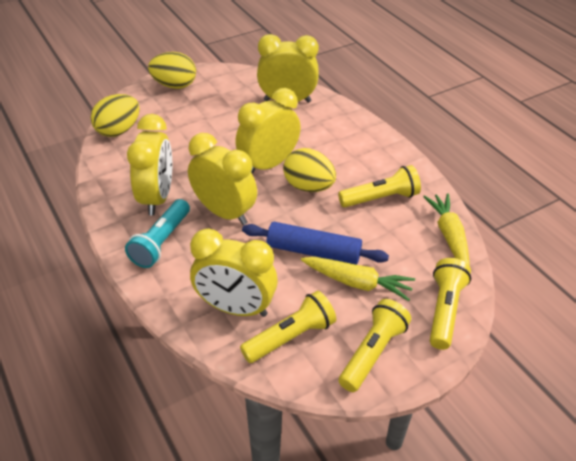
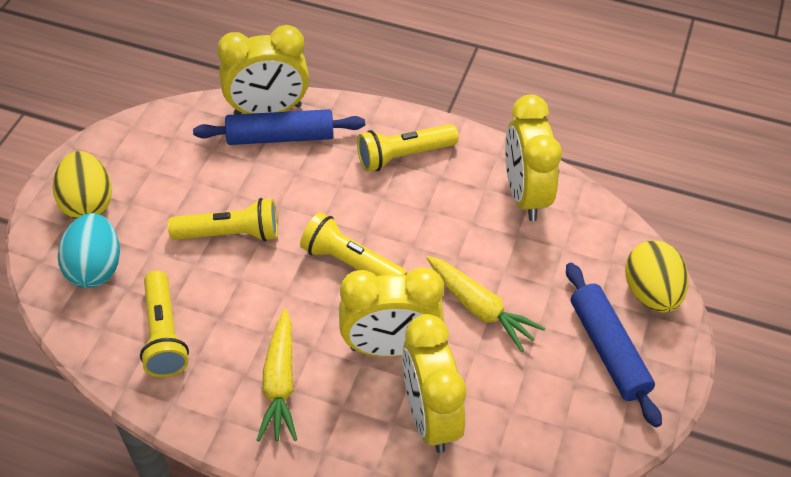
blue rolling pin: 1 -> 2
turquoise egg: 0 -> 1
turquoise flashlight: 1 -> 0
yellow clock: 5 -> 4
yellow egg: 3 -> 2

